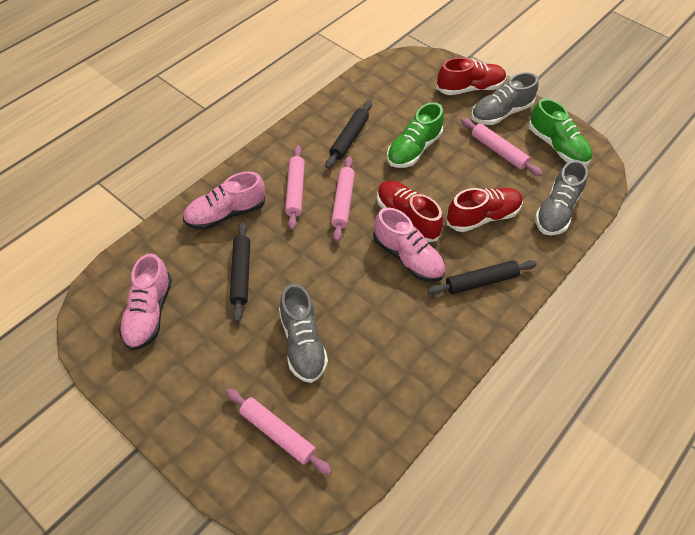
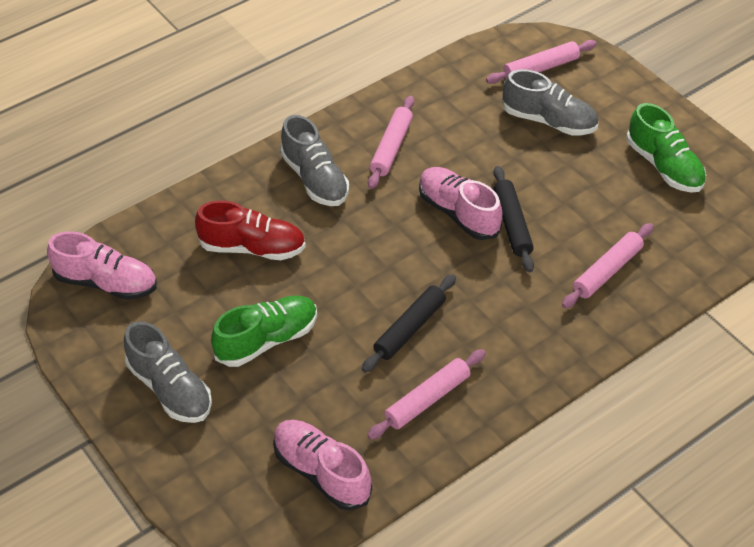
black rolling pin: 3 -> 2
red shoe: 3 -> 1

